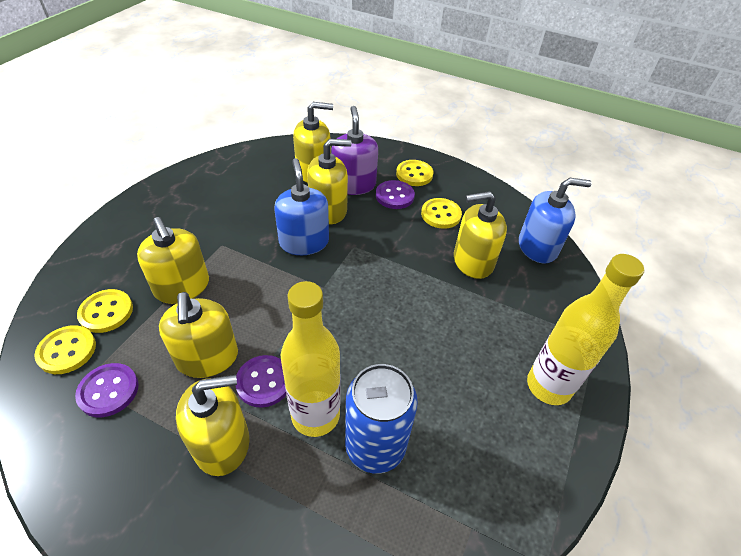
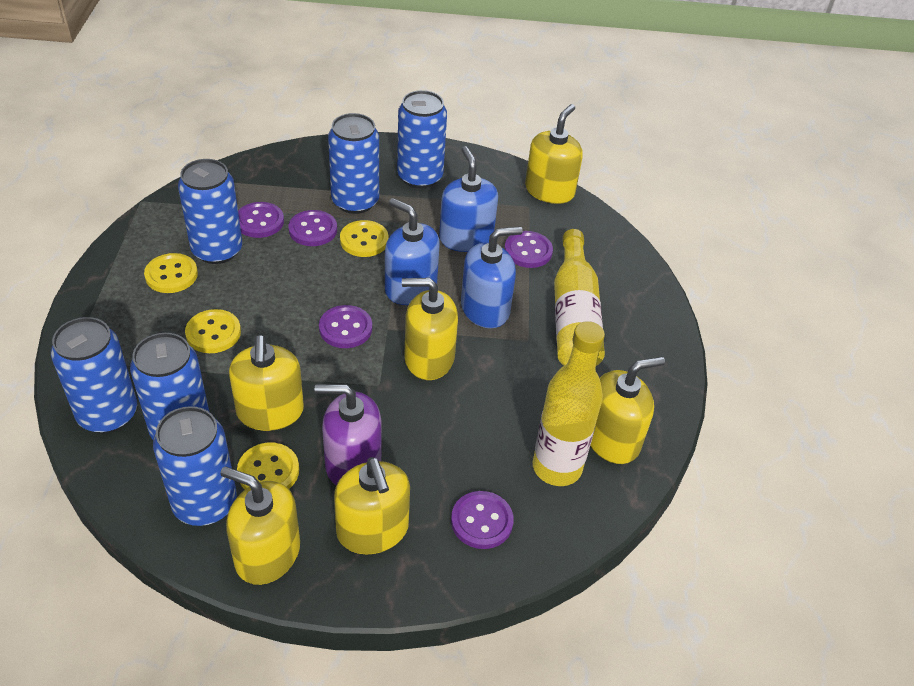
blue can: 1 -> 6
blue soap dispenser: 2 -> 3
purple button: 3 -> 5

